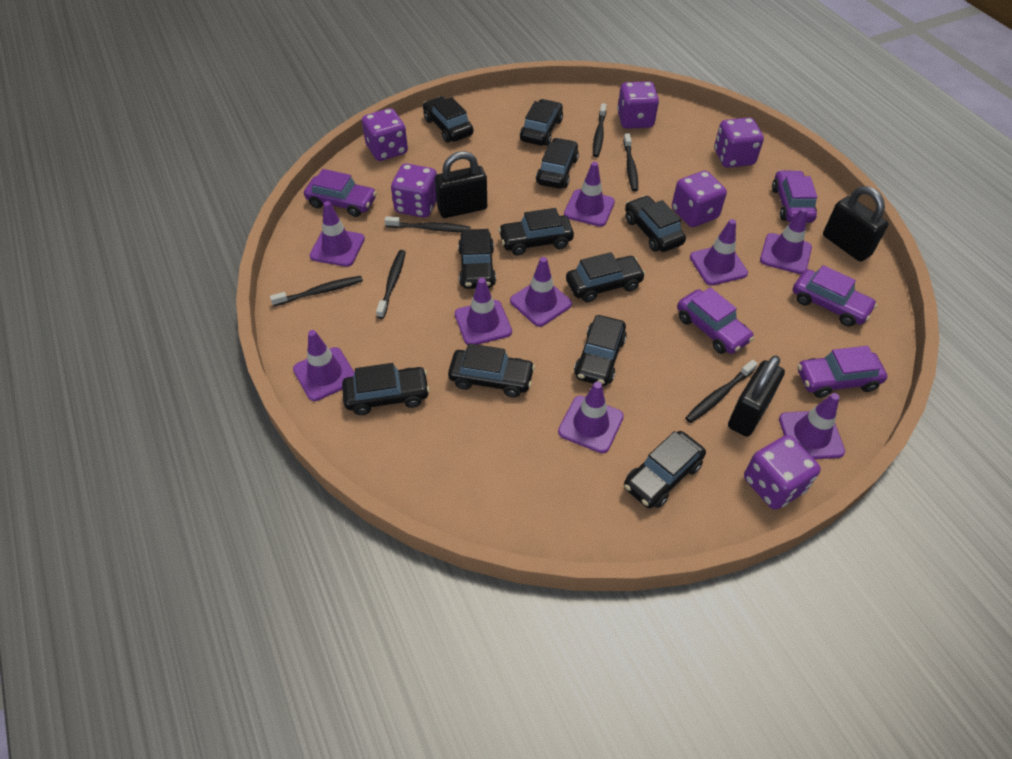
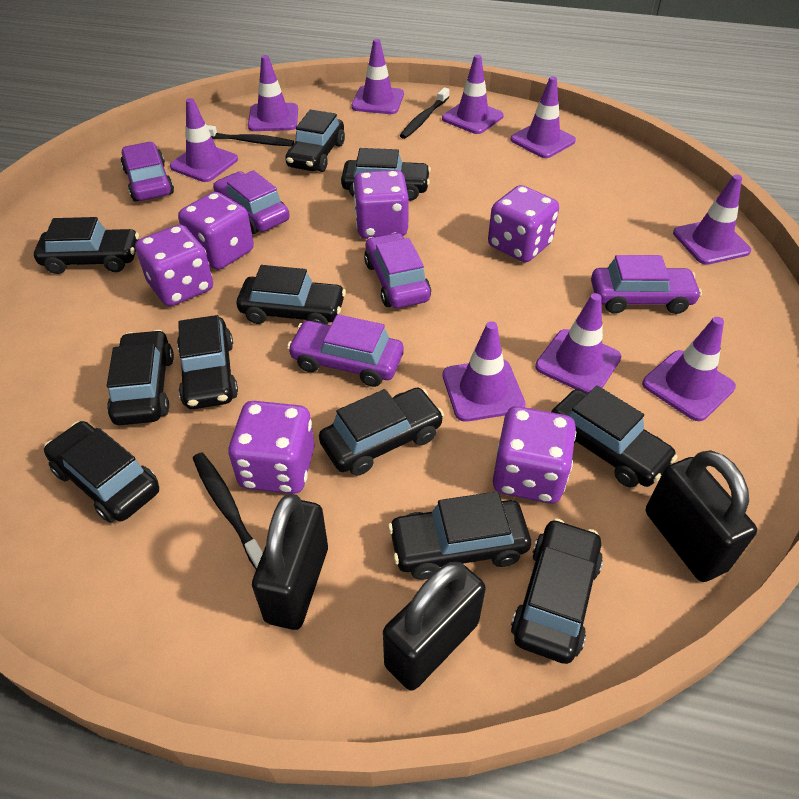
black toothbrush: 6 -> 3

